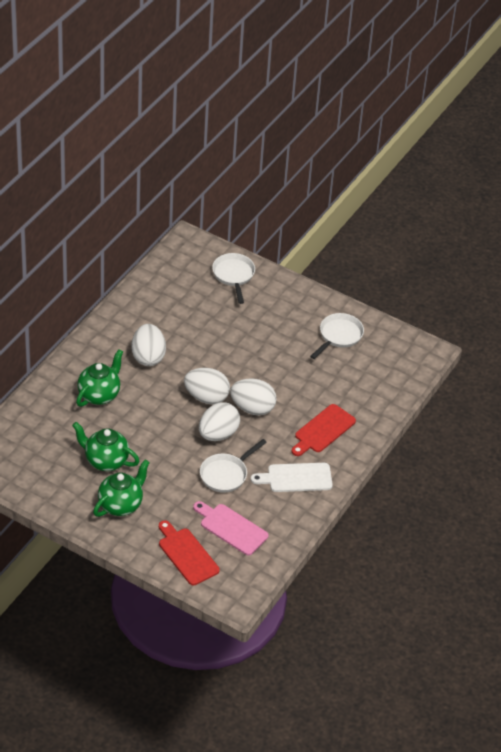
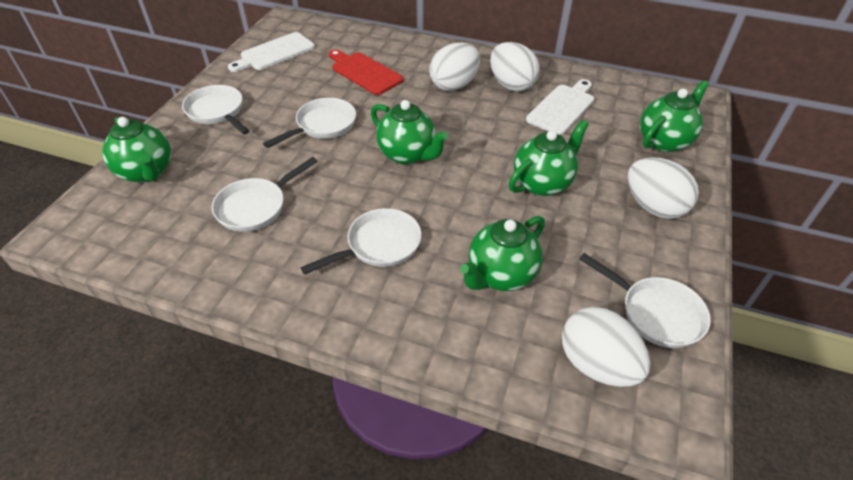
green teapot: 3 -> 5
pink cutting board: 1 -> 0
red cutting board: 2 -> 1
white cutting board: 1 -> 2
white pan: 3 -> 5

